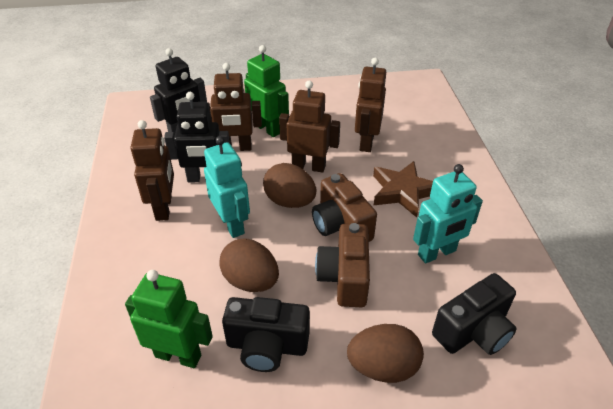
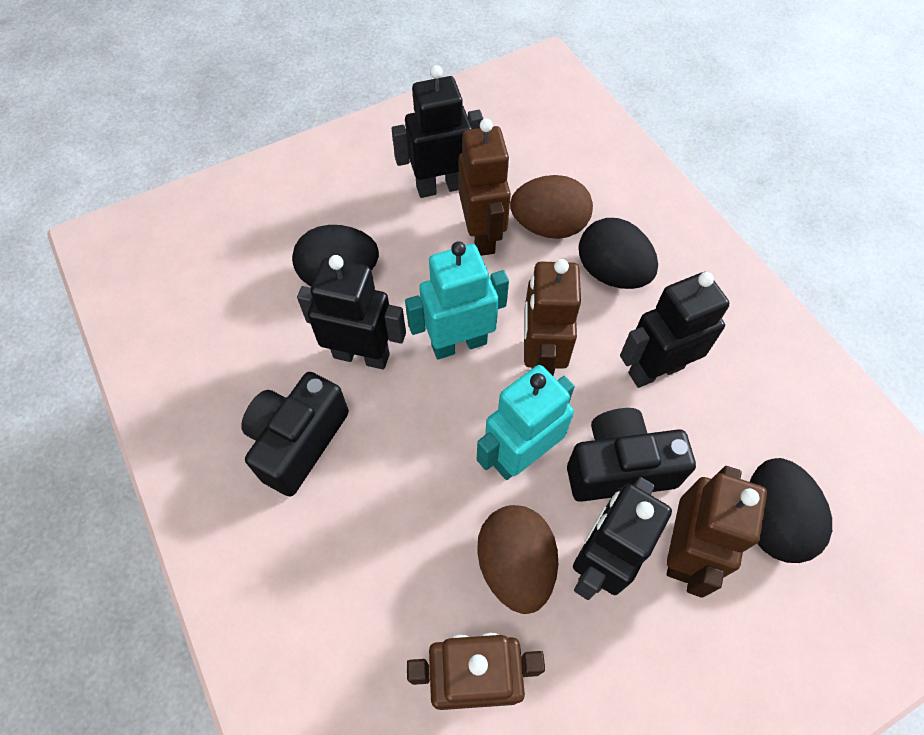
black egg: 0 -> 3
black robot: 2 -> 4
brown camera: 2 -> 0
brown egg: 3 -> 2
brown star: 1 -> 0
green robot: 2 -> 0

